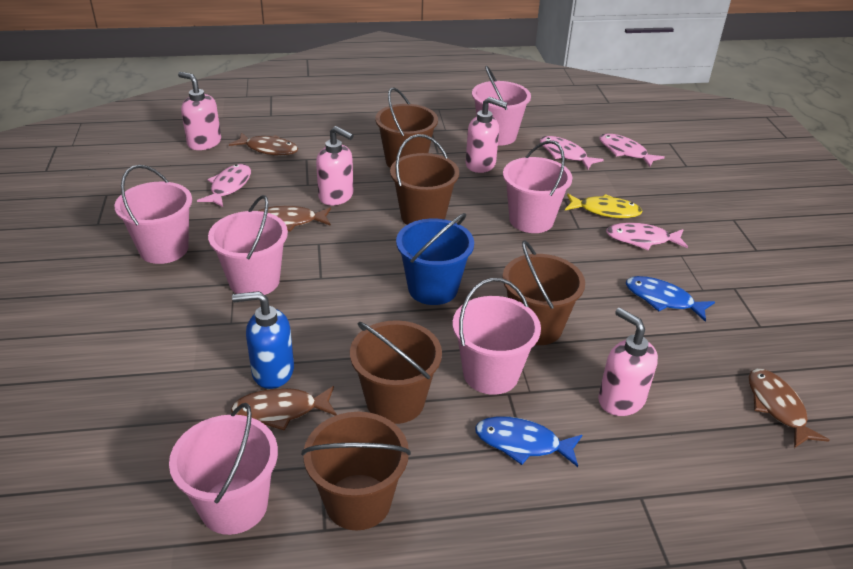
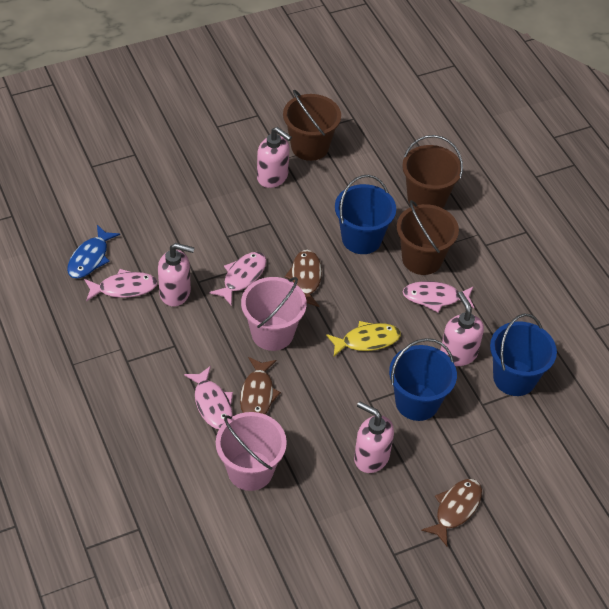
blue bucket: 1 -> 3
blue fish: 2 -> 1
blue soap dispenser: 1 -> 0
brown bucket: 5 -> 3
brown fish: 4 -> 3
pink bucket: 6 -> 2

